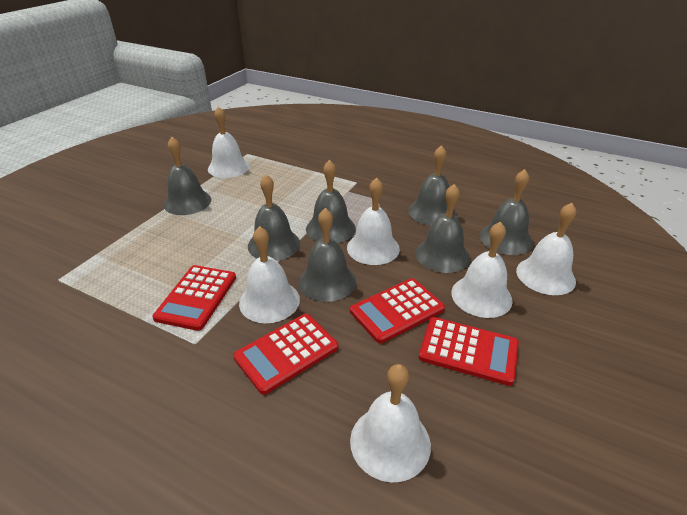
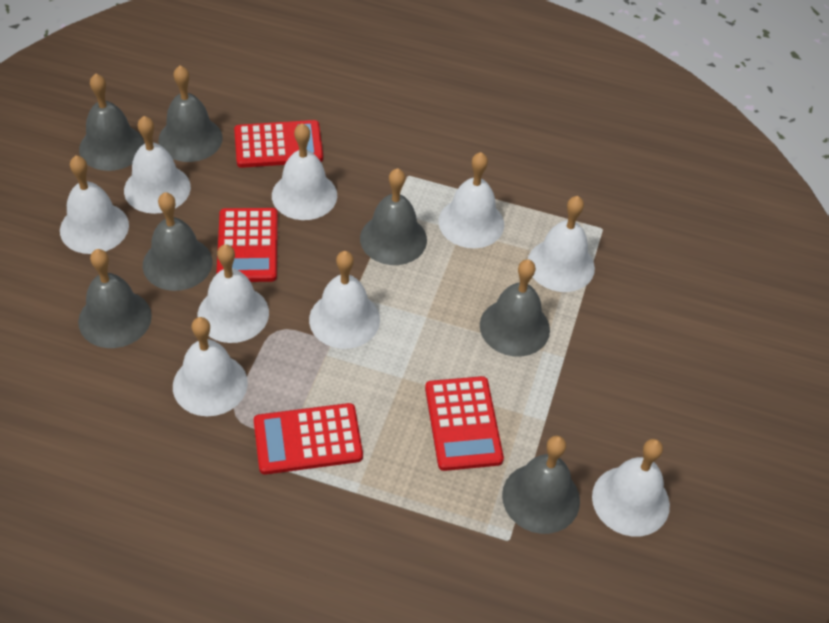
white bell: 6 -> 9

